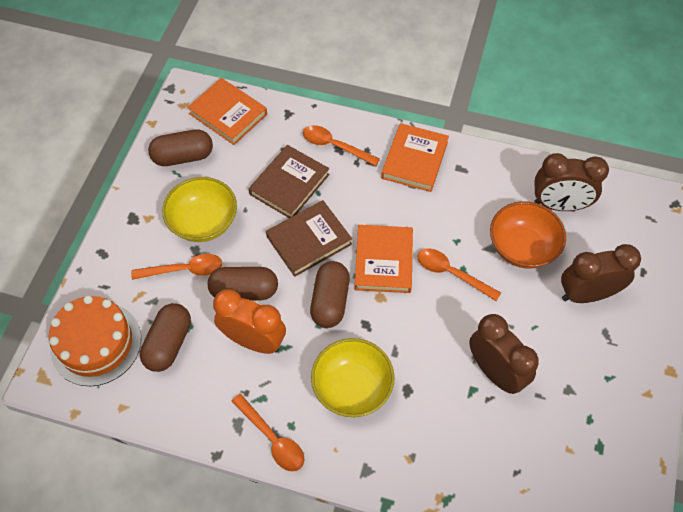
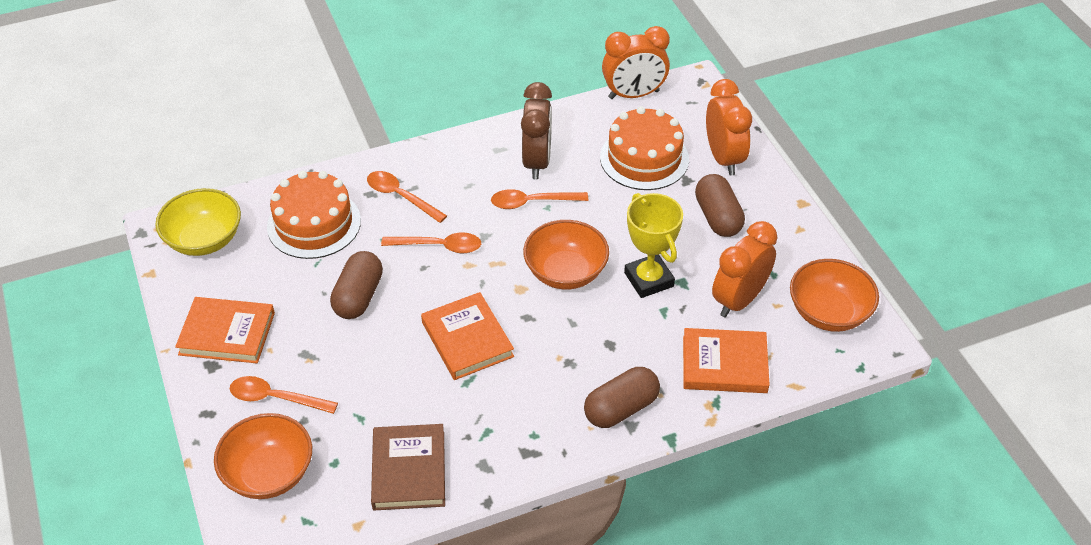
brown book: 2 -> 1
brown capsule: 4 -> 3
brown clock: 3 -> 1
orange bowl: 1 -> 3
orange cake: 1 -> 2
orange clock: 1 -> 3
yellow bowl: 2 -> 1
yellow trophy: 0 -> 1

